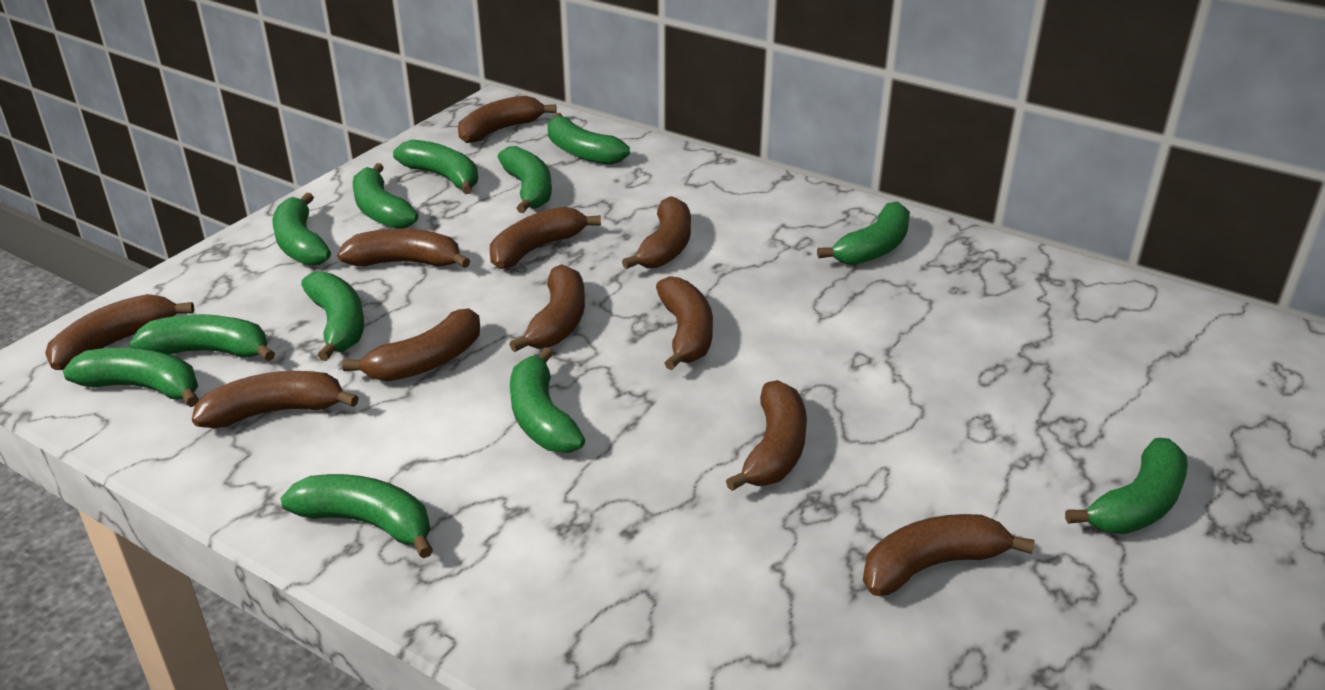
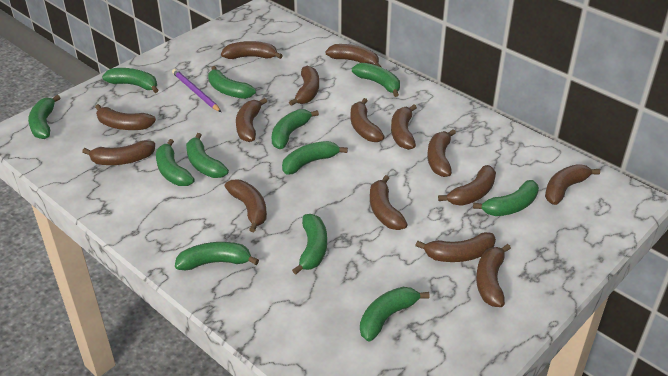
brown banana: 11 -> 15
purple pencil: 0 -> 1

